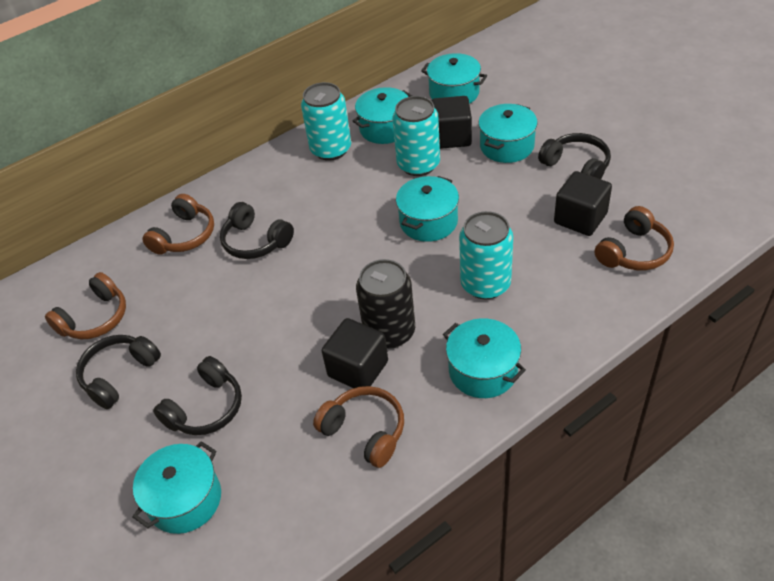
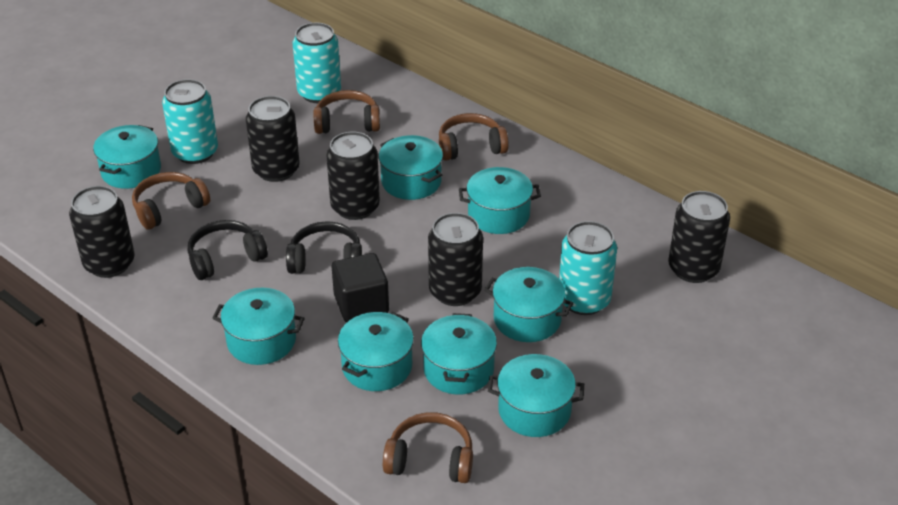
black can: 1 -> 5
black cube: 3 -> 1
black headphones: 4 -> 2
turquoise pot: 6 -> 8

